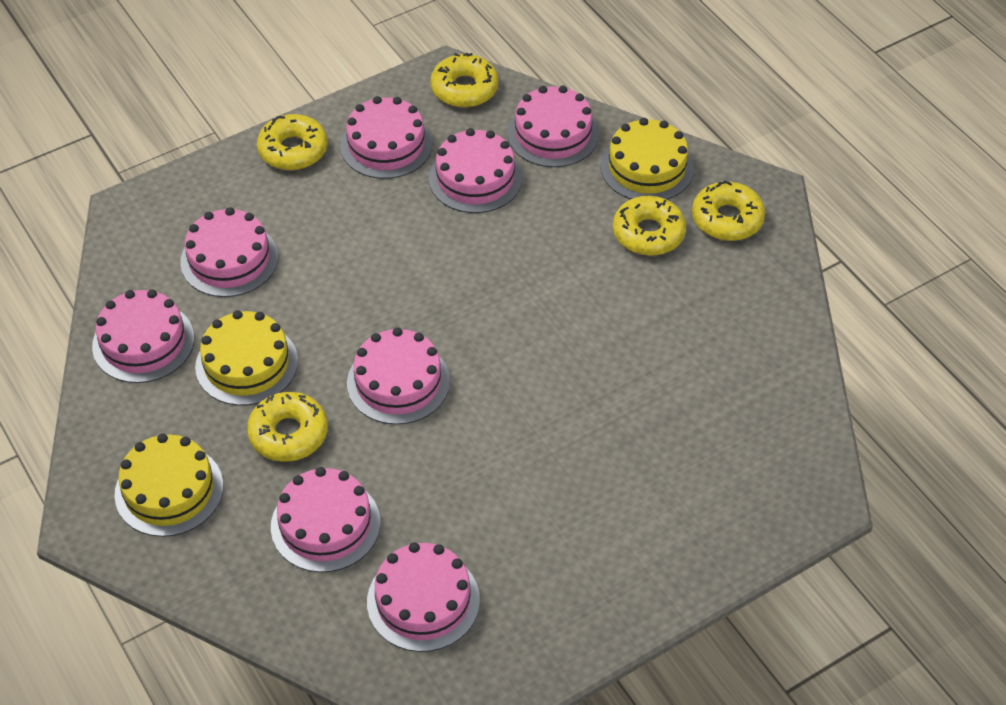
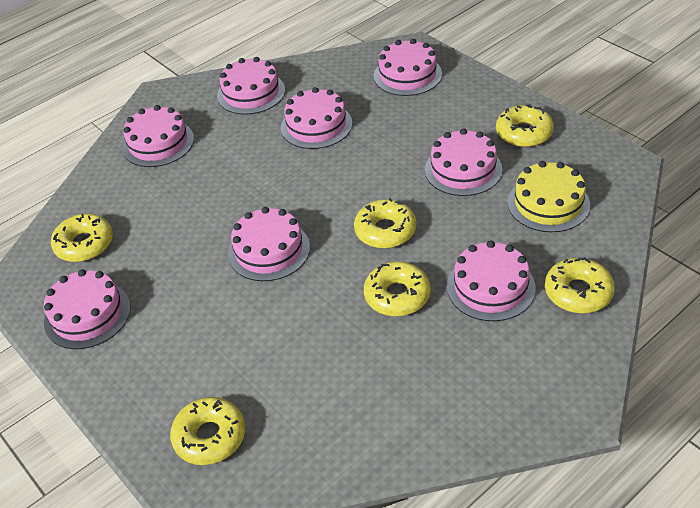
yellow cake: 3 -> 1
yellow donut: 5 -> 6

